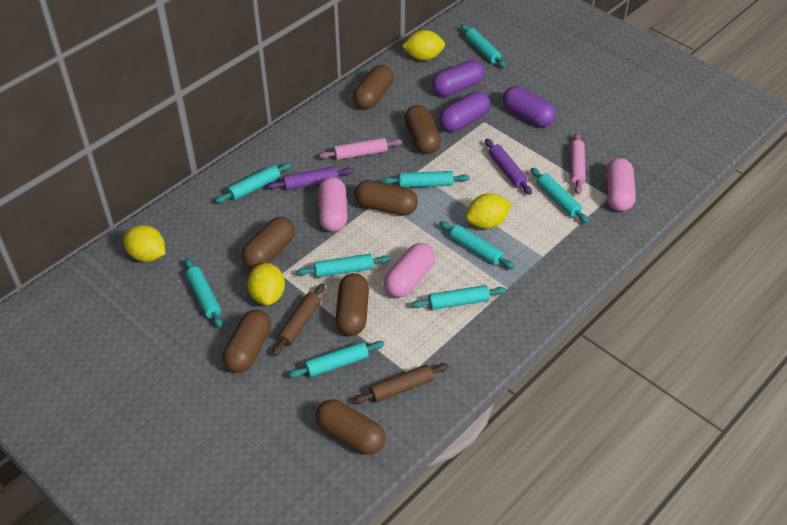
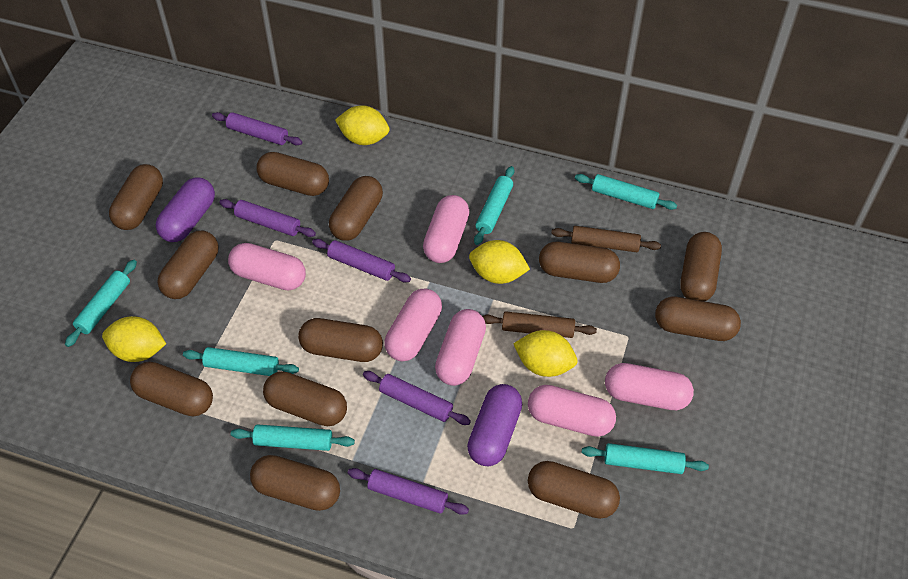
brown capsule: 7 -> 12
pink capsule: 3 -> 6
pink rolling pin: 2 -> 0
purple capsule: 3 -> 2
purple rolling pin: 2 -> 5
turquoise rolling pin: 9 -> 6

